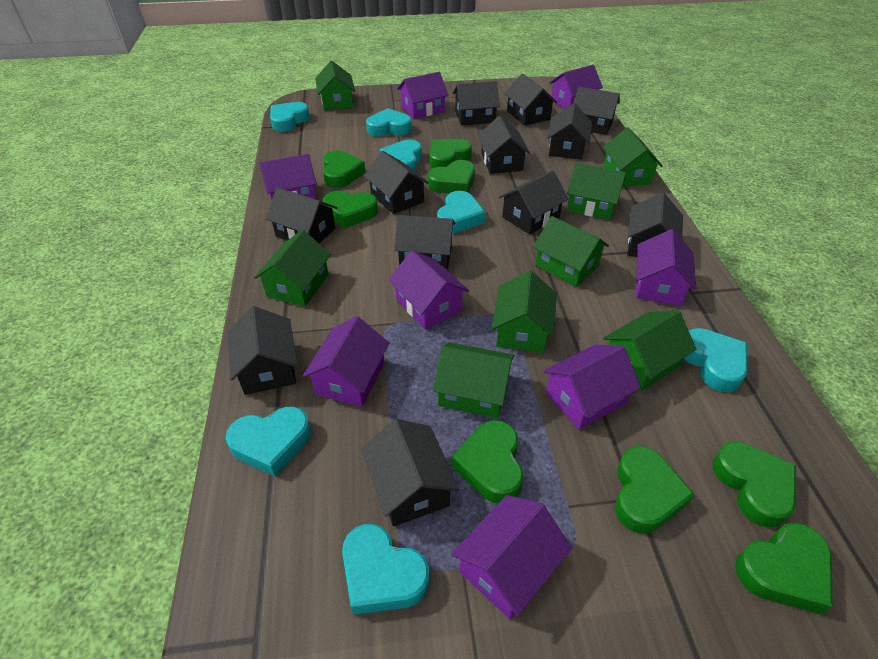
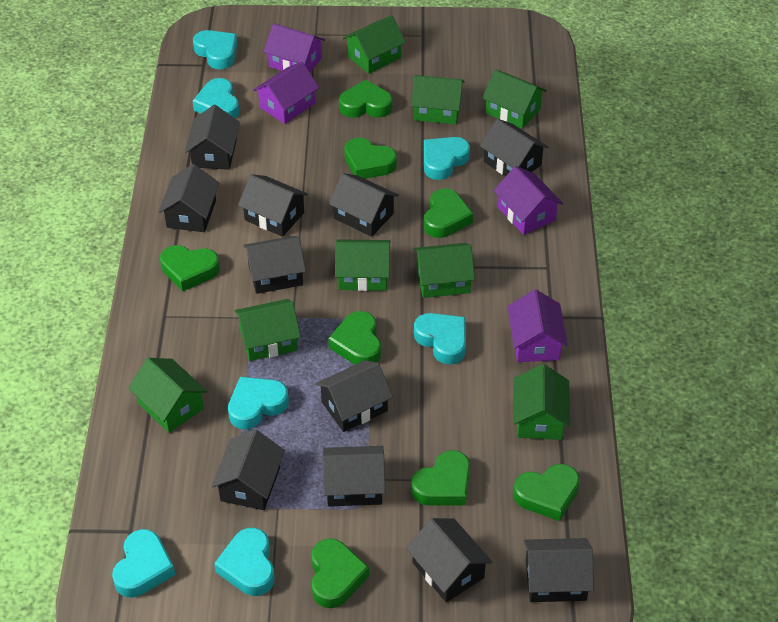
black house: 12 -> 11
purple house: 8 -> 4

